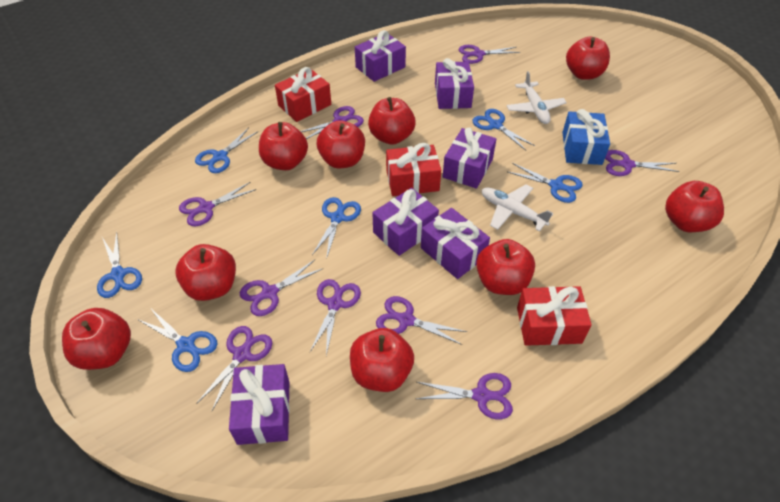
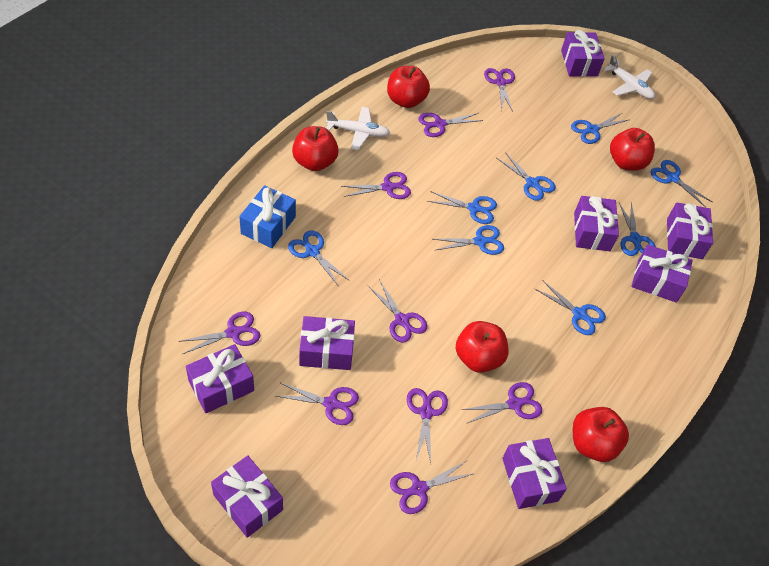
blue scissors: 6 -> 8
purple gift: 6 -> 8
red apple: 9 -> 5
red gift: 3 -> 0

